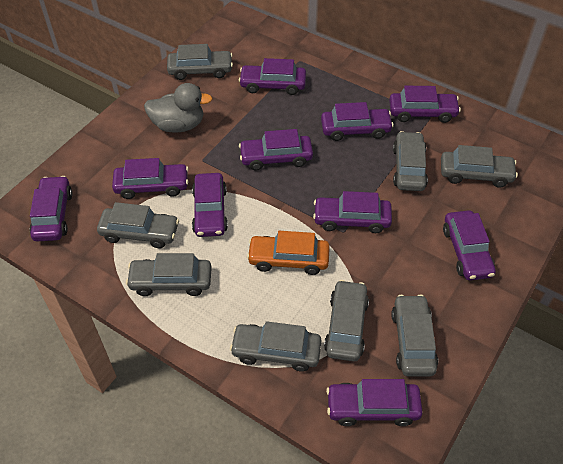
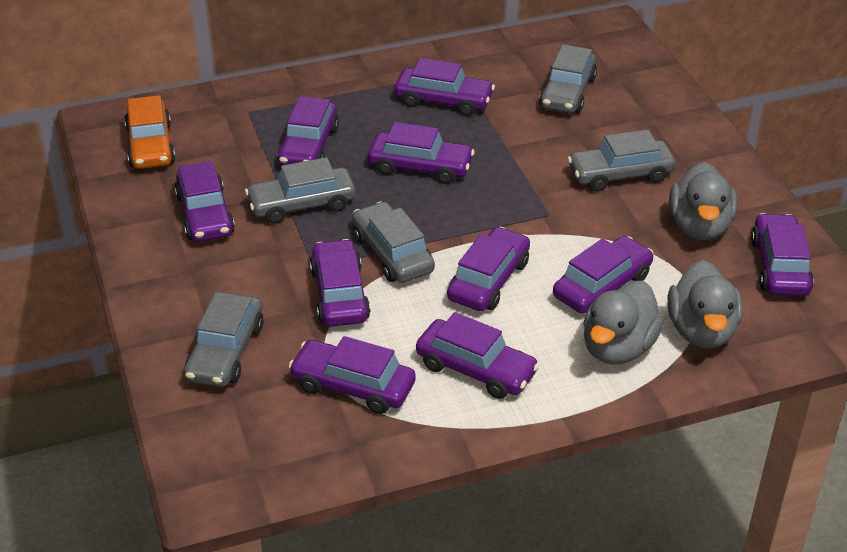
grey car: 8 -> 5
grey duck: 1 -> 3

